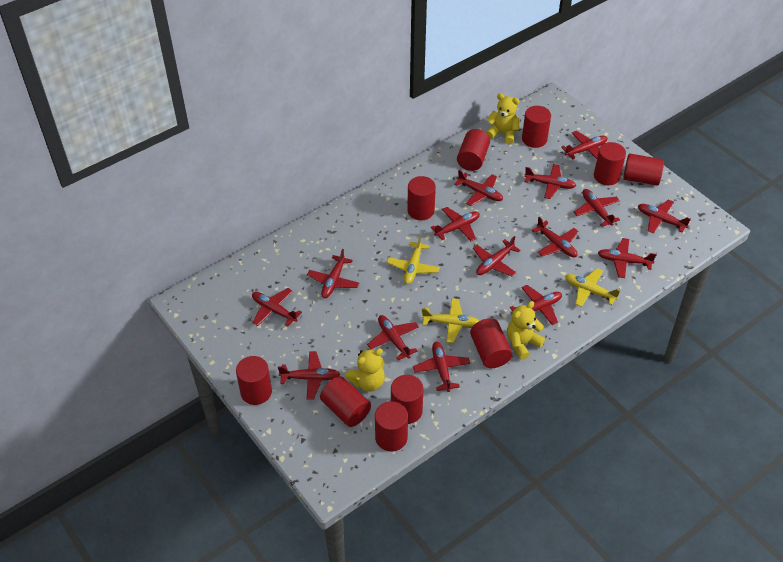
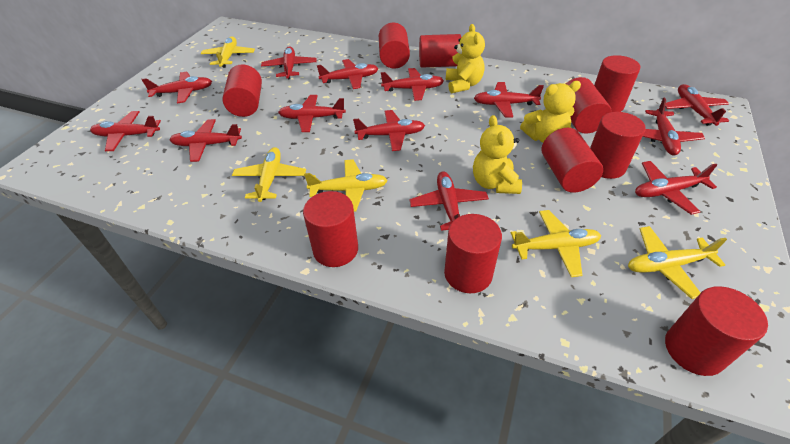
red plane: 15 -> 13
yellow plane: 3 -> 5

